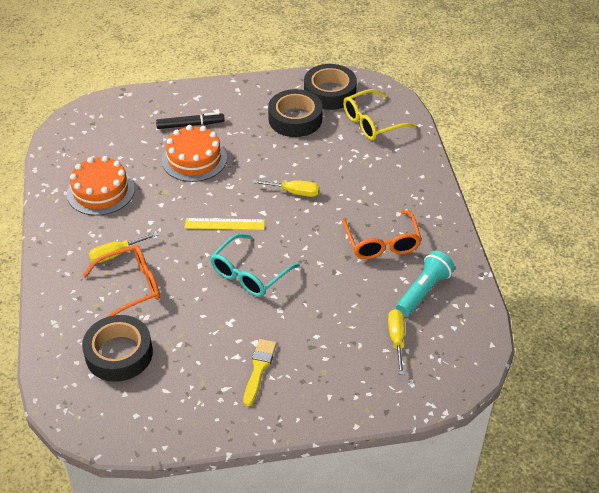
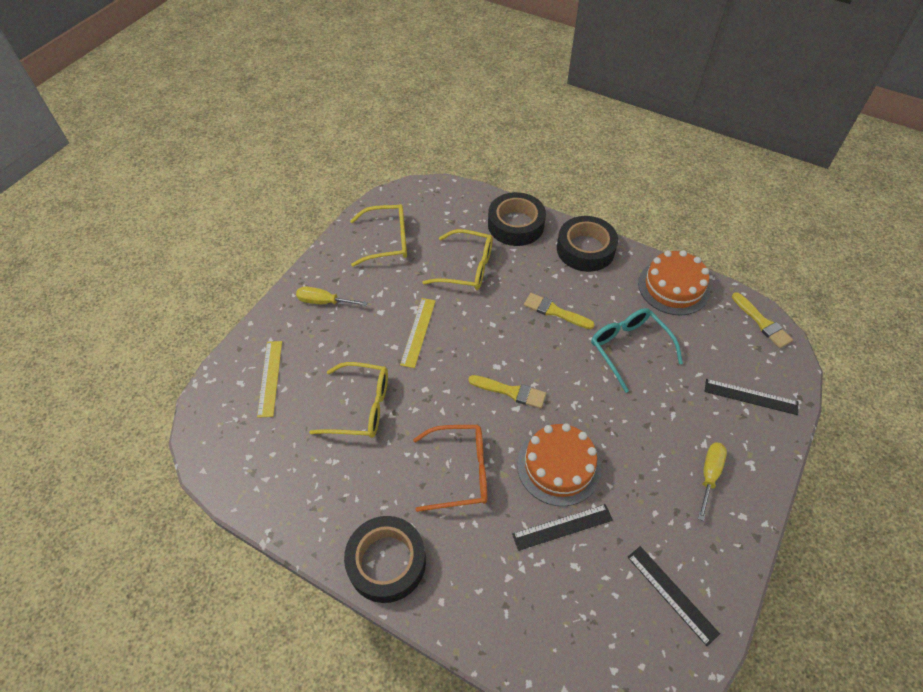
black marker: 1 -> 0
black ruler: 0 -> 3
orange glasses: 2 -> 1
turquoise flashlight: 1 -> 0
yellow brush: 1 -> 3
yellow glasses: 1 -> 3
yellow ruler: 1 -> 2
yellow screwdriver: 3 -> 2

